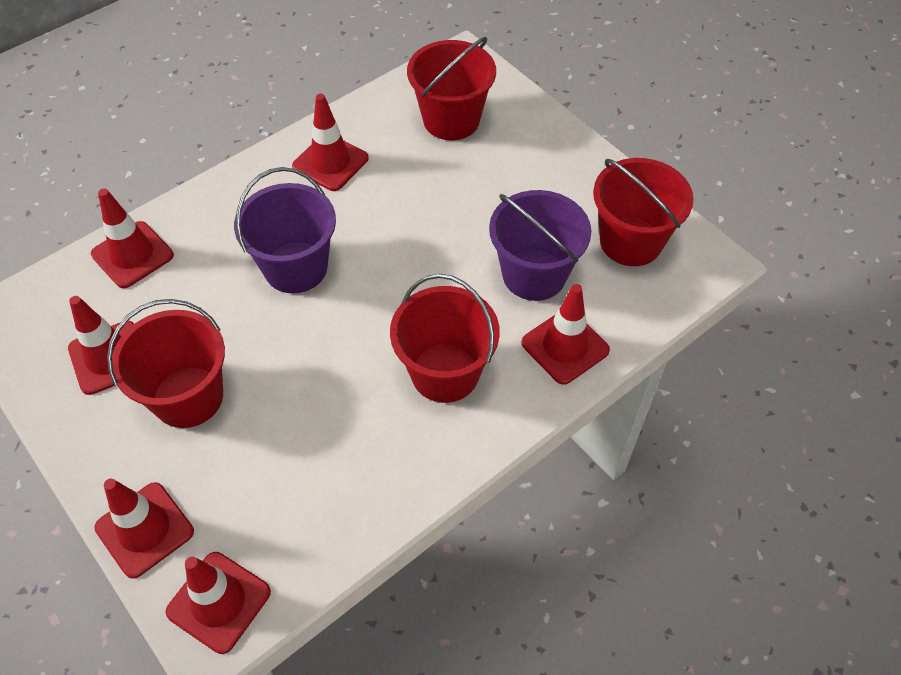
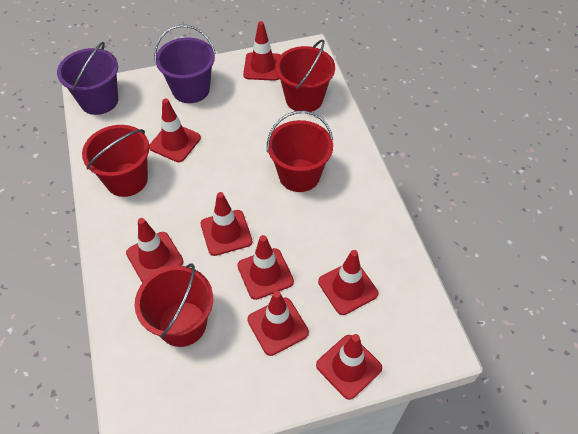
red traffic cone: 6 -> 8

